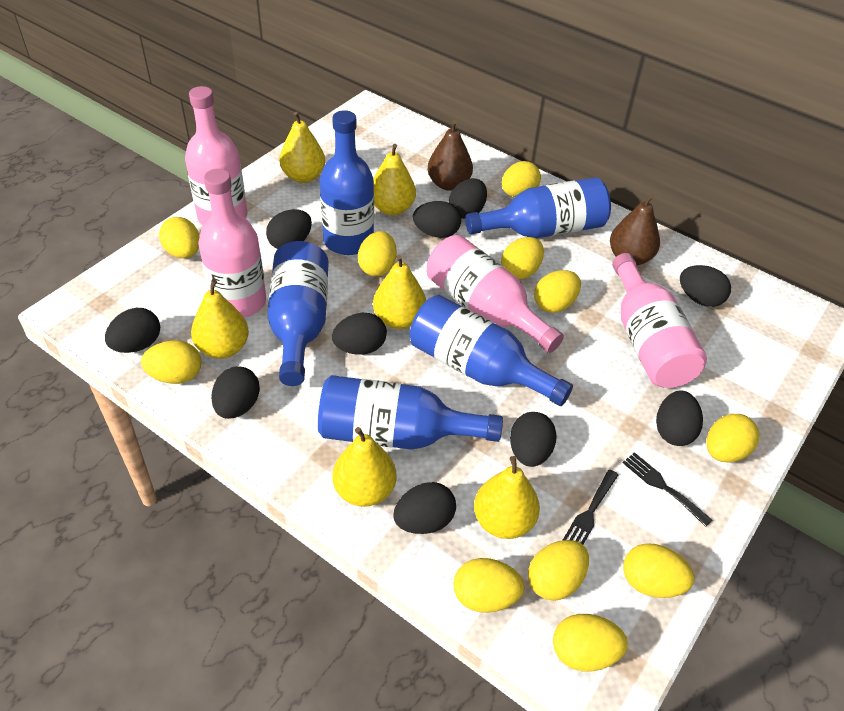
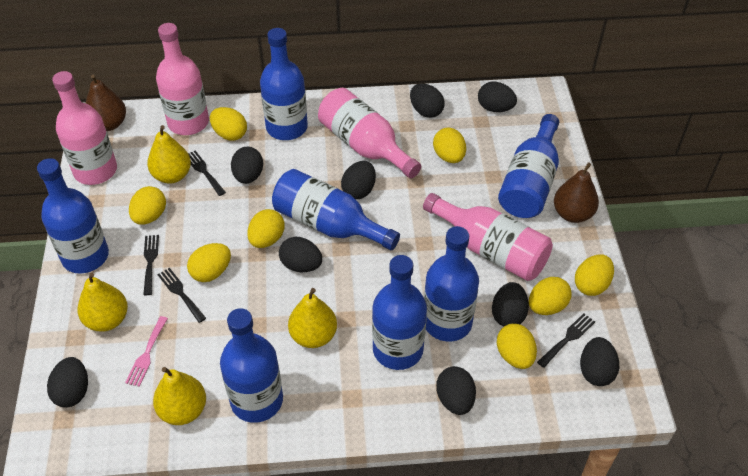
black egg: 10 -> 9
black fork: 2 -> 4
blue bottle: 5 -> 7
pink fork: 0 -> 1
yellow egg: 11 -> 8
yellow pear: 6 -> 4

